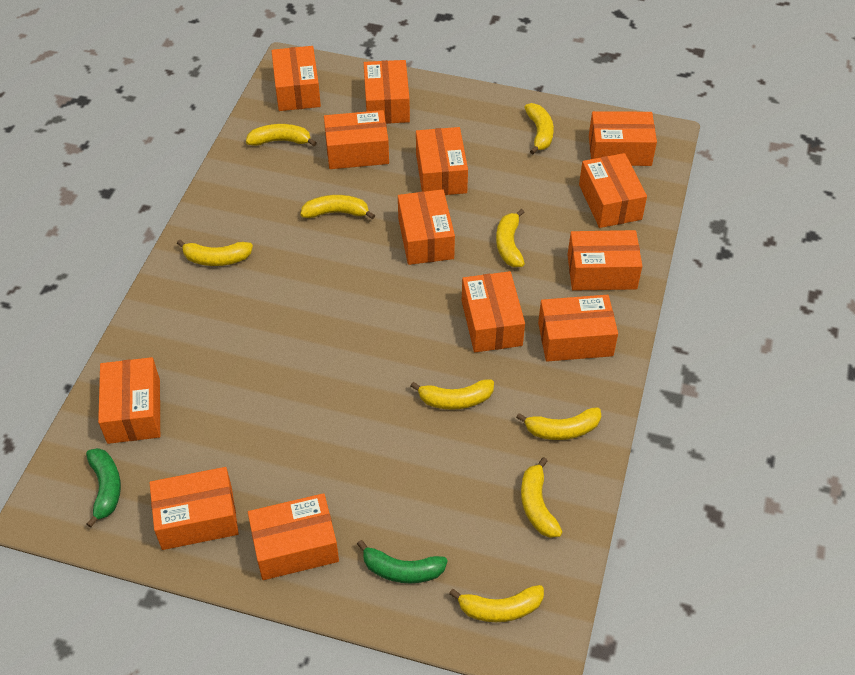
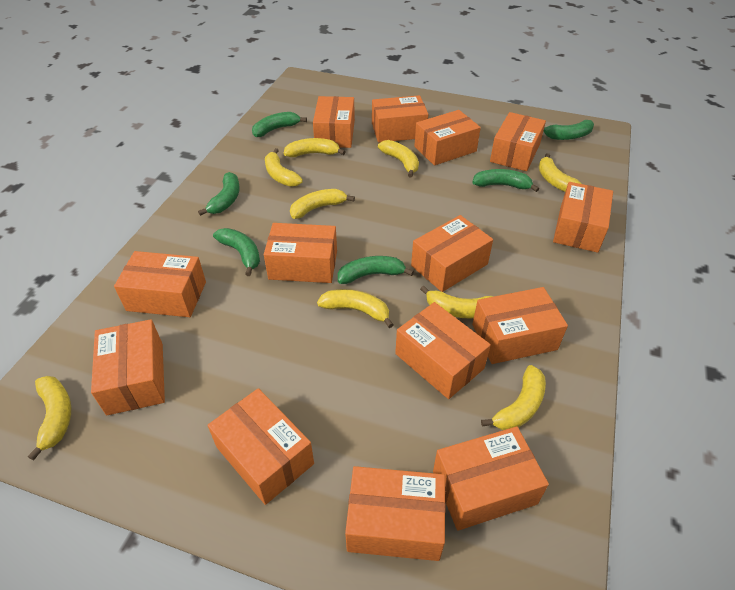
green banana: 2 -> 6
orange box: 13 -> 14

